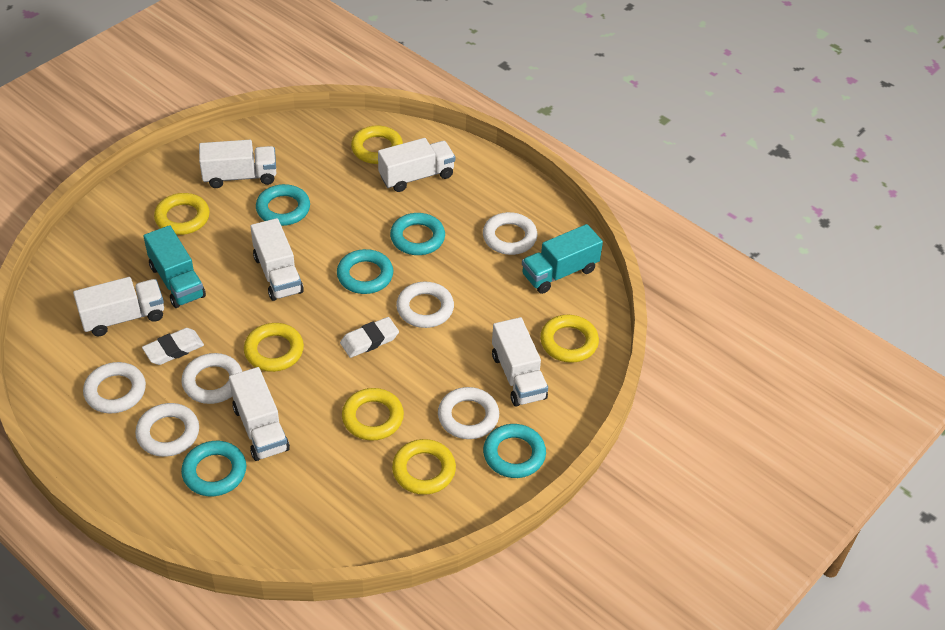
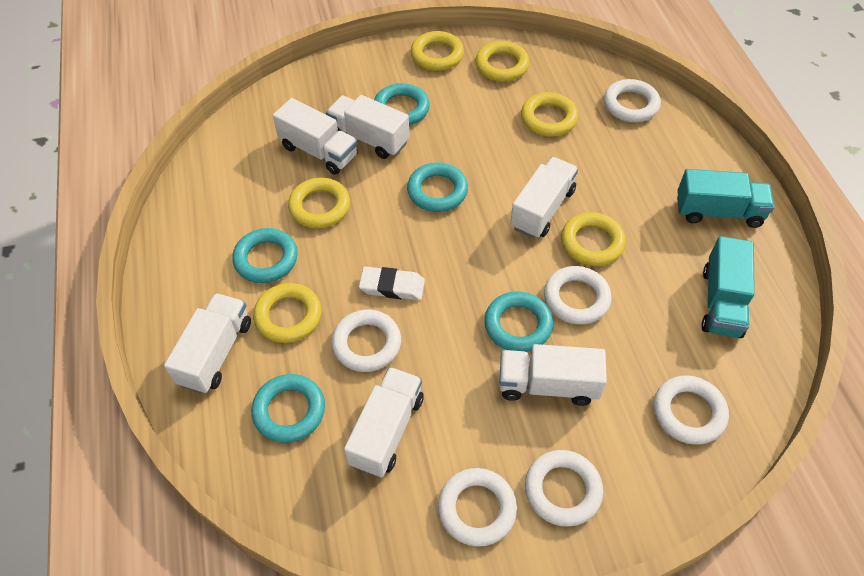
white eraser: 2 -> 1

